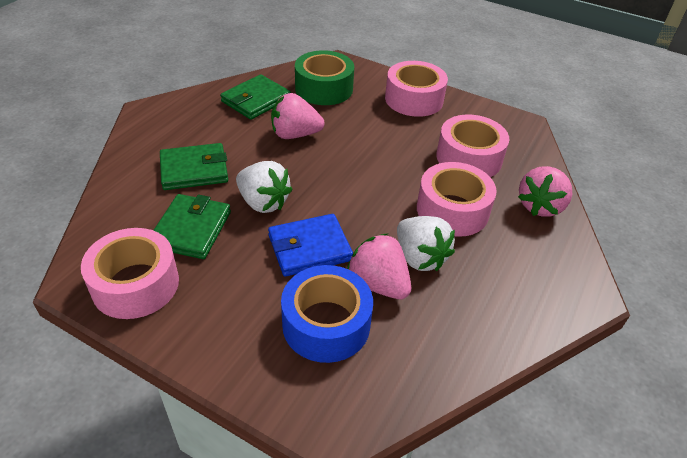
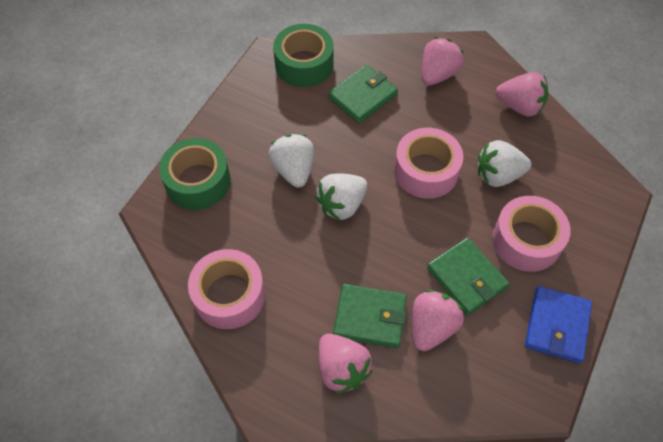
blue tape: 1 -> 0
green tape: 1 -> 2
pink strawberry: 3 -> 4
pink tape: 4 -> 3
white strawberry: 2 -> 3

